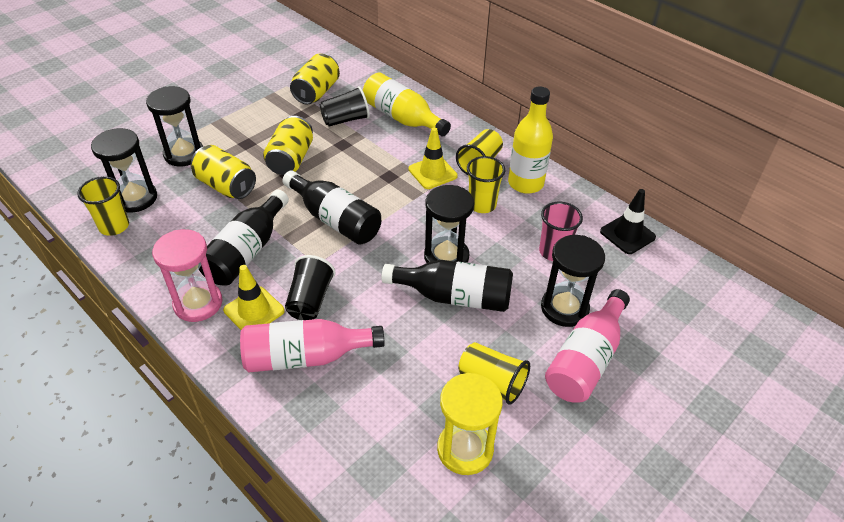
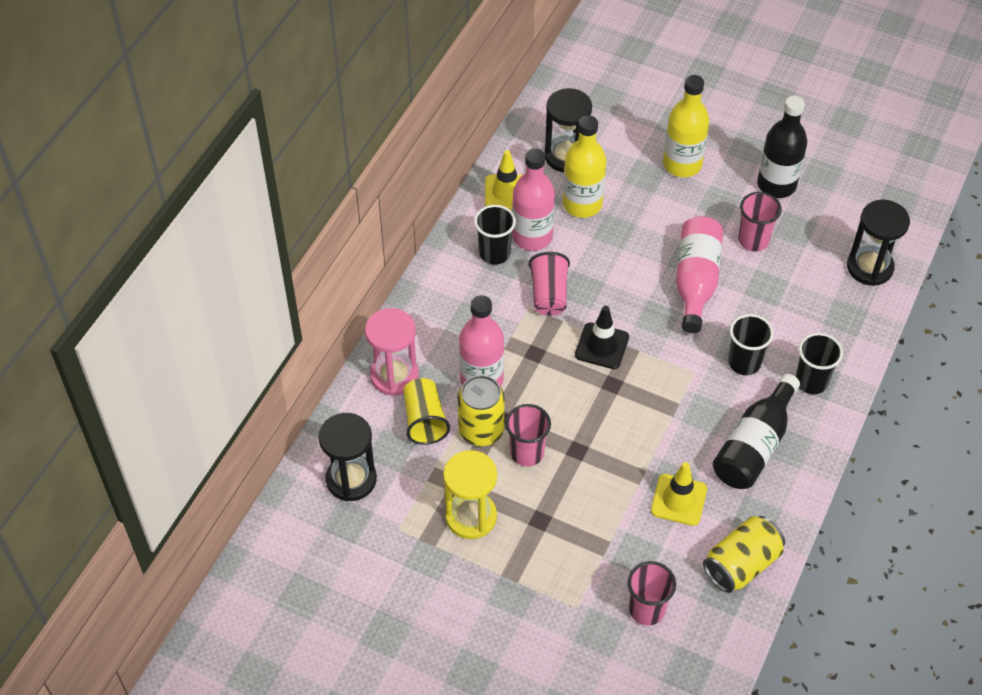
black bottle: 3 -> 2
black cup: 2 -> 3
black hourglass: 4 -> 3
pink bottle: 2 -> 3
pink cup: 1 -> 4
yellow can: 3 -> 2
yellow cup: 4 -> 1

